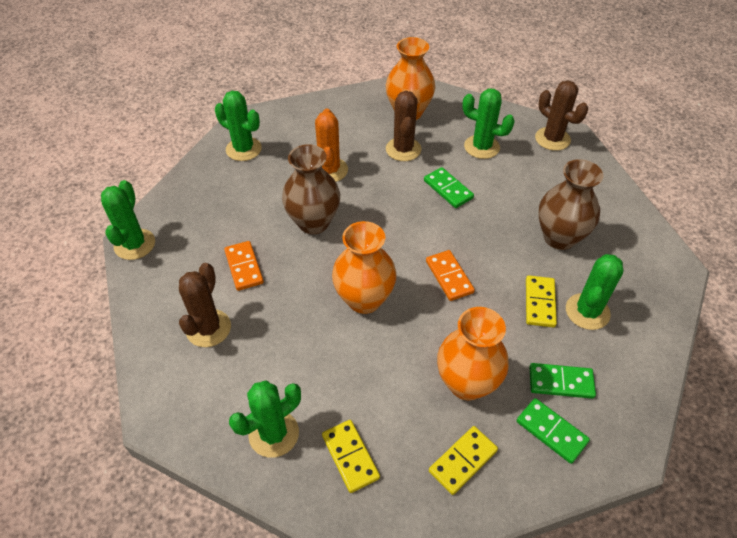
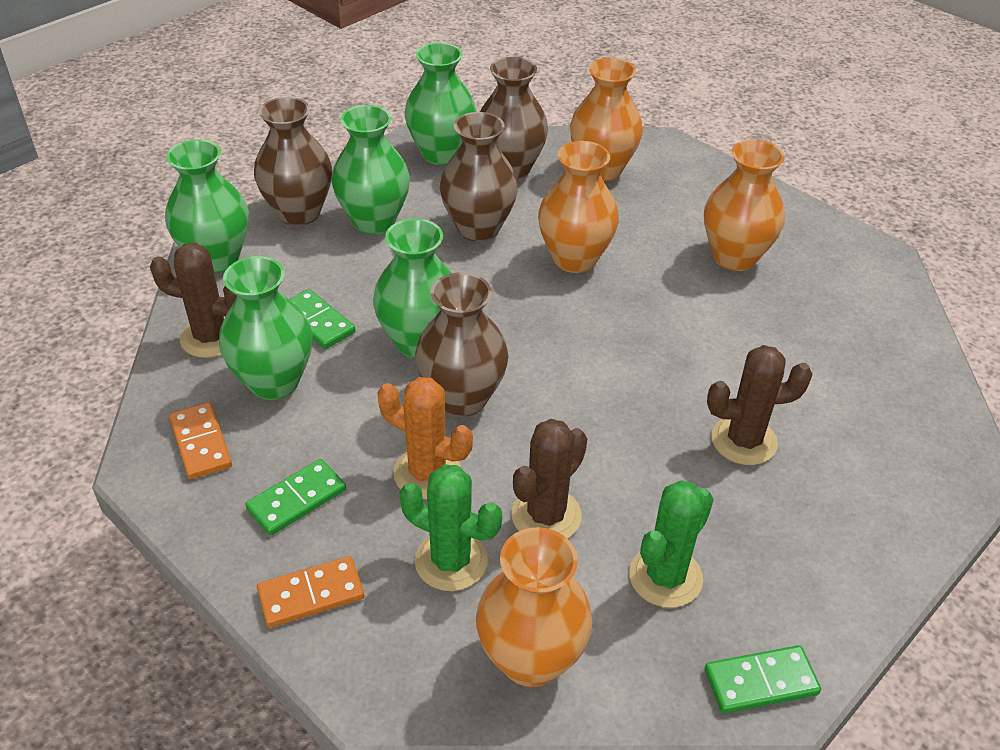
brown vase: 2 -> 4
green cactus: 5 -> 2
green vase: 0 -> 5
orange vase: 3 -> 4
yellow domino: 3 -> 0

